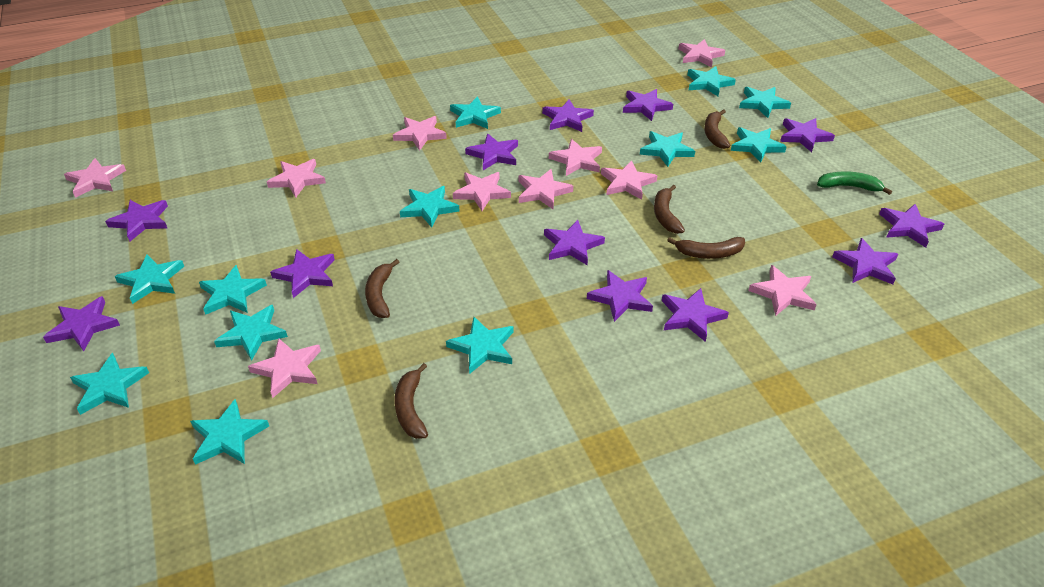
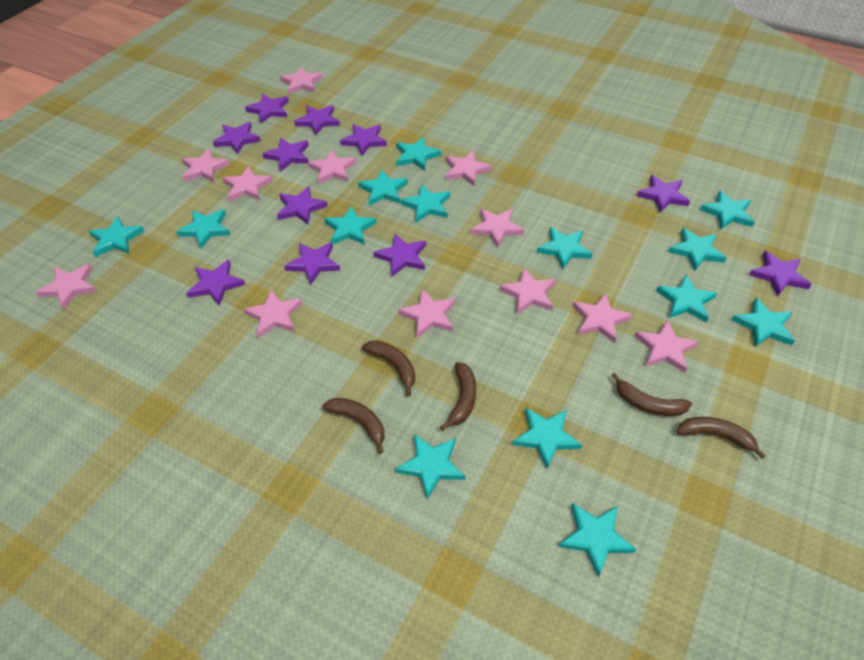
green banana: 1 -> 0
pink star: 10 -> 12
purple star: 12 -> 11
turquoise star: 12 -> 14

